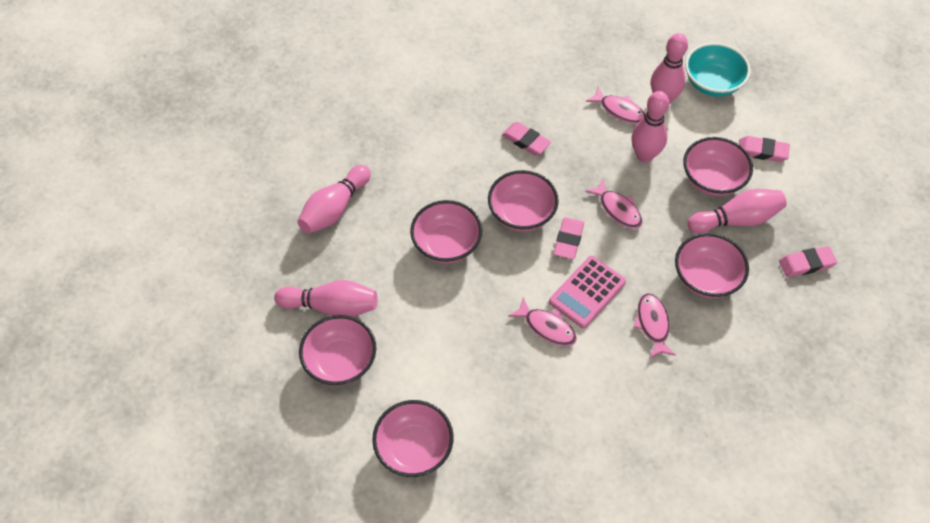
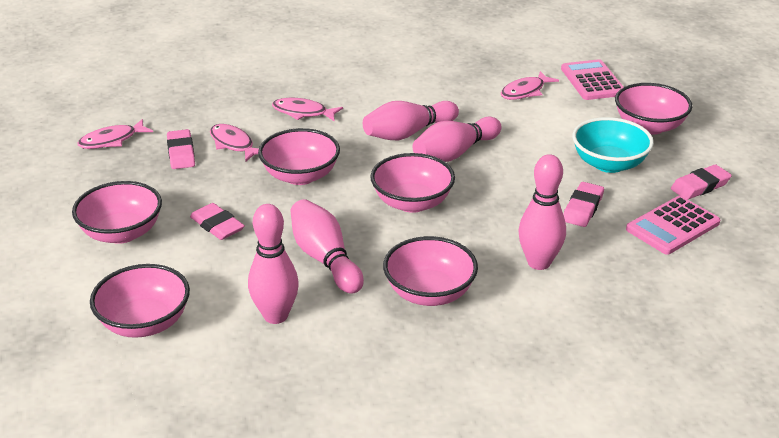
pink calculator: 1 -> 2

